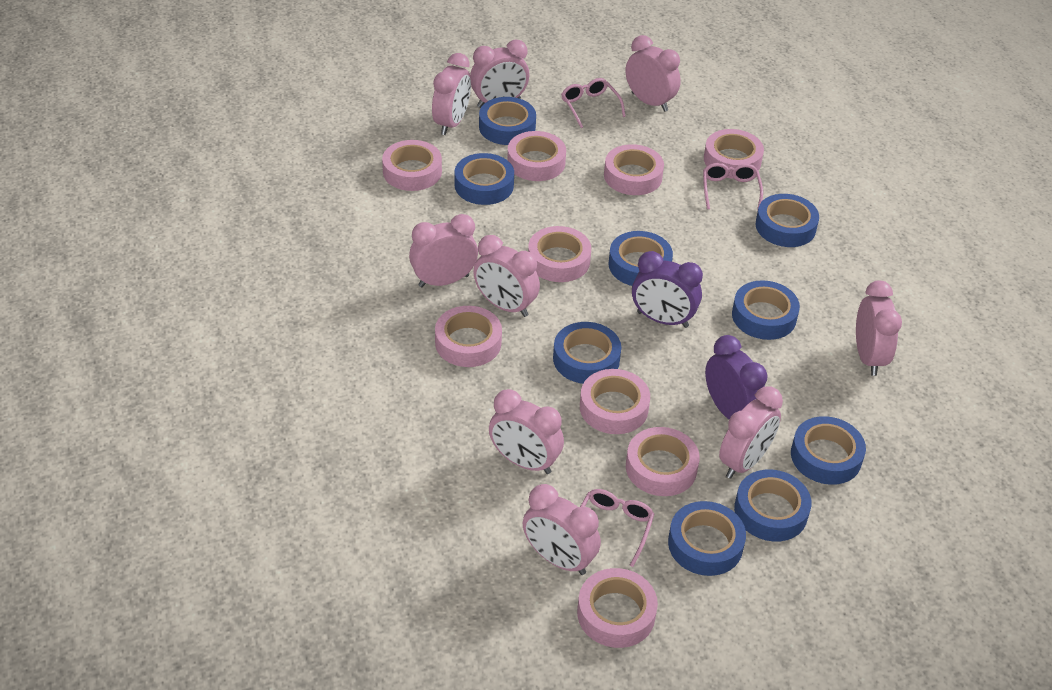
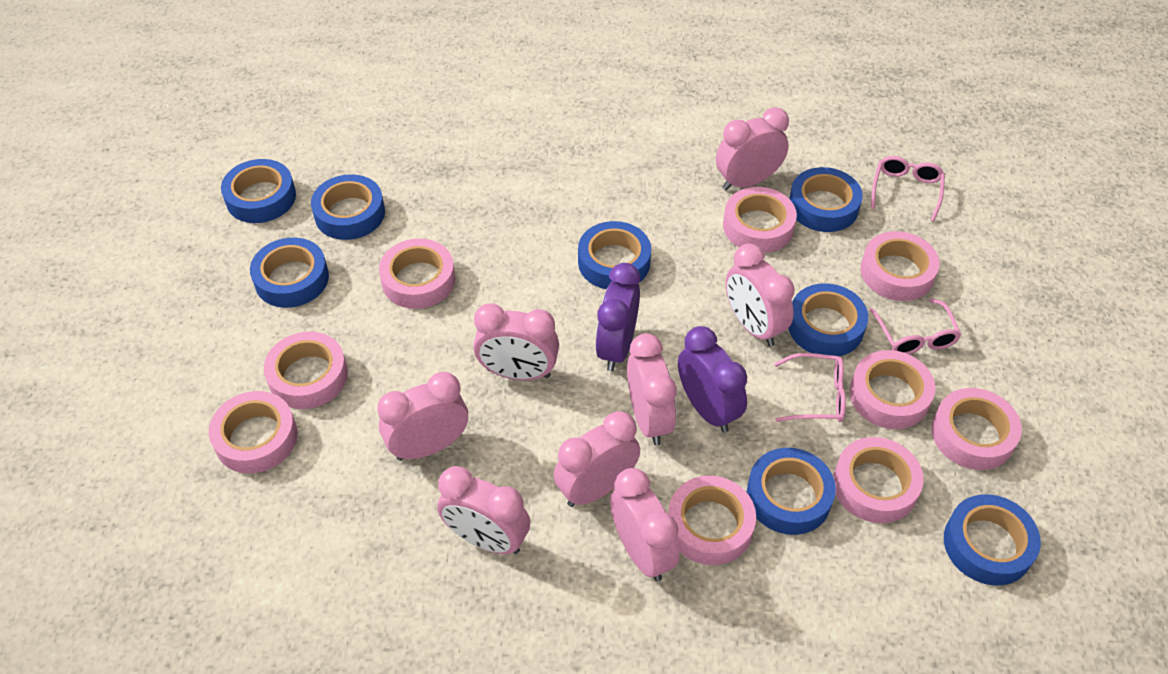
blue tape: 9 -> 8
pink clock: 9 -> 8

